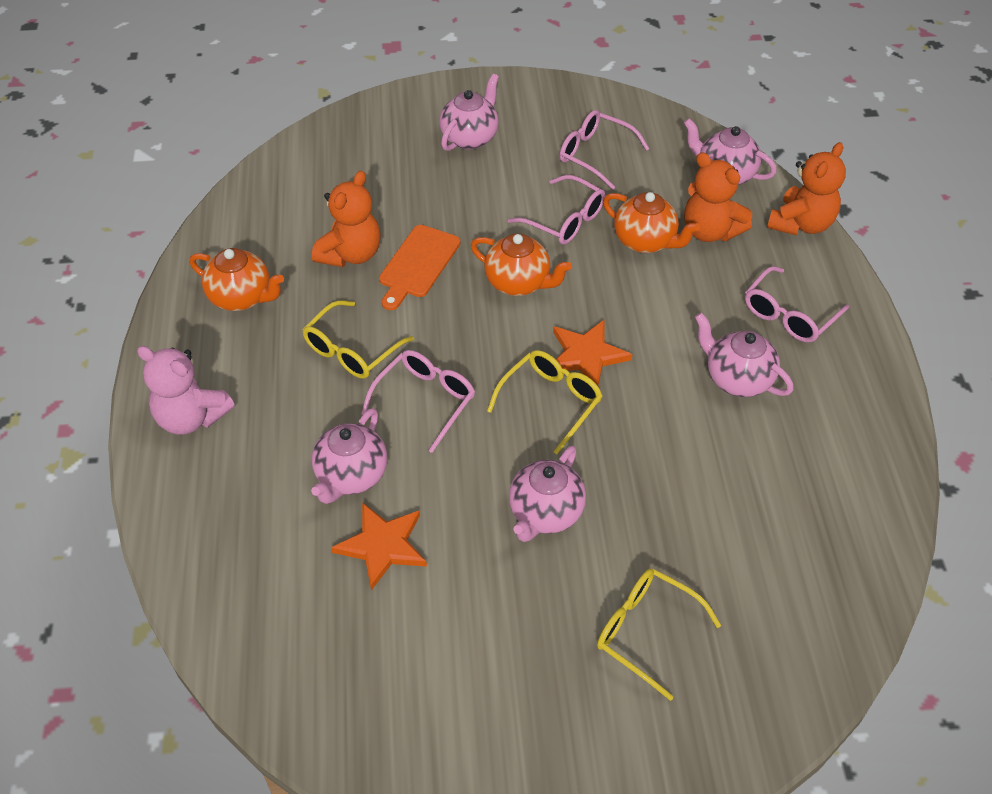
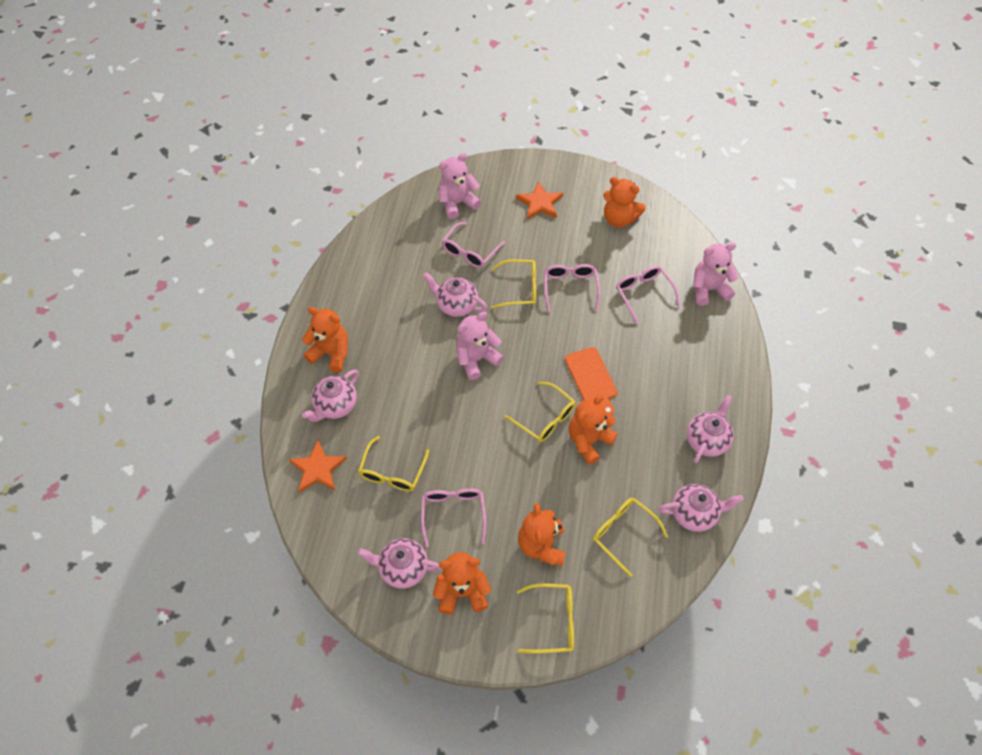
orange teapot: 3 -> 0
orange teddy bear: 3 -> 5
pink teddy bear: 1 -> 3
yellow glasses: 3 -> 5

